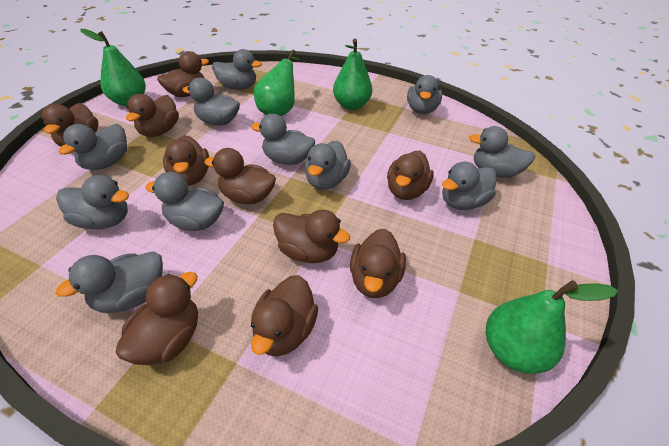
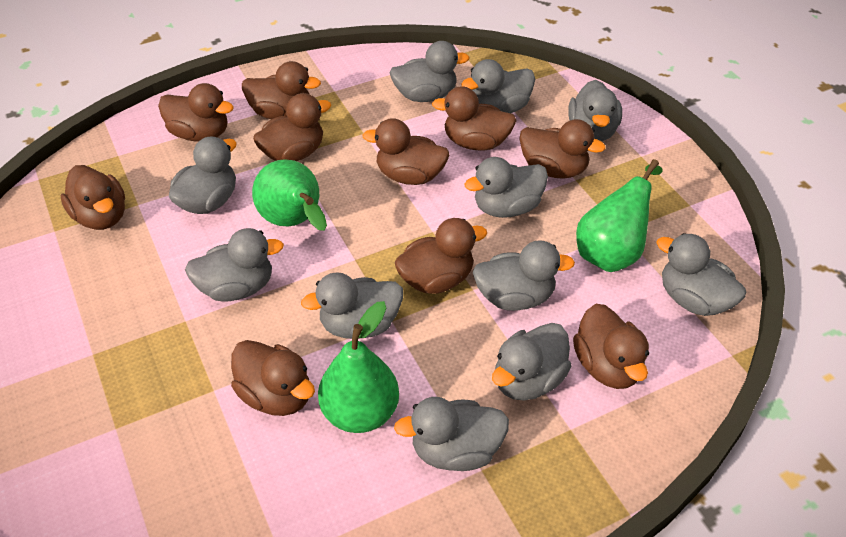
green pear: 4 -> 3

